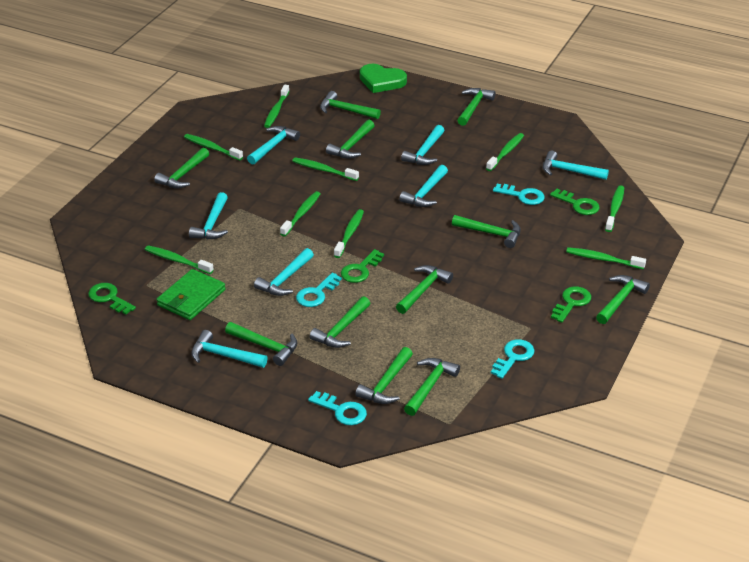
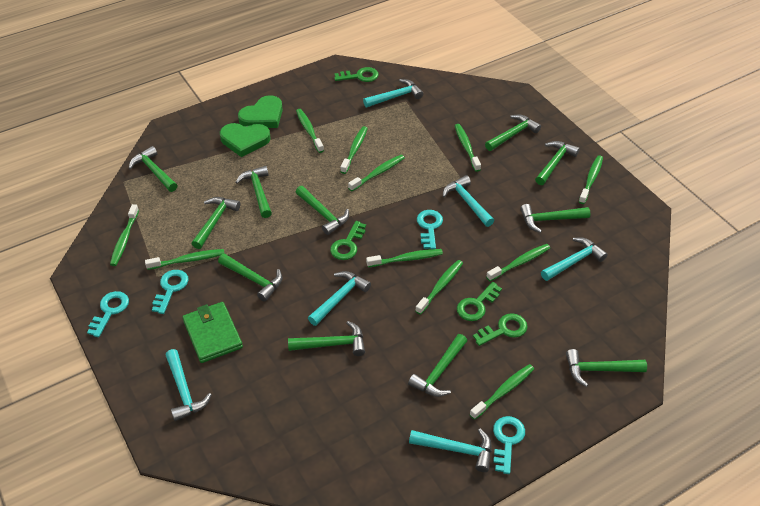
green heart: 1 -> 2
green toothbrush: 9 -> 11
turquoise hammer: 7 -> 6

